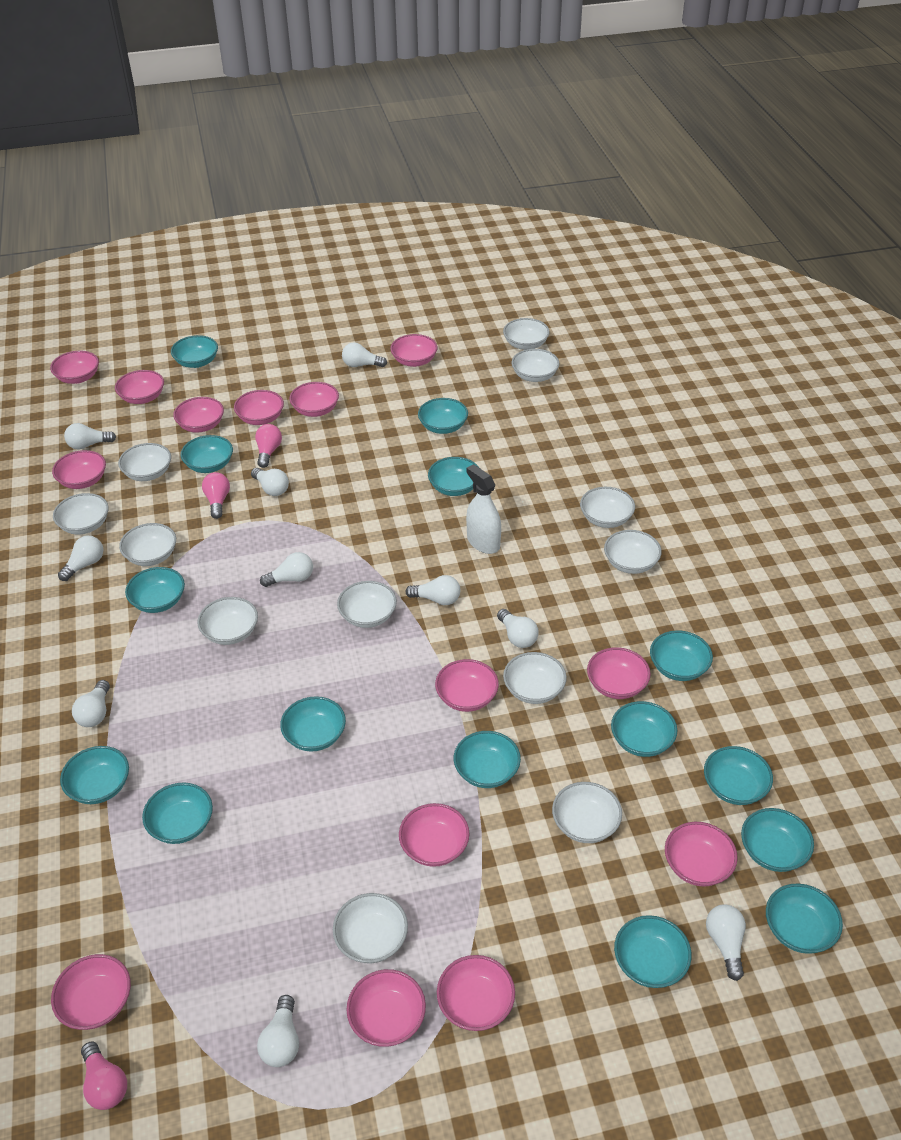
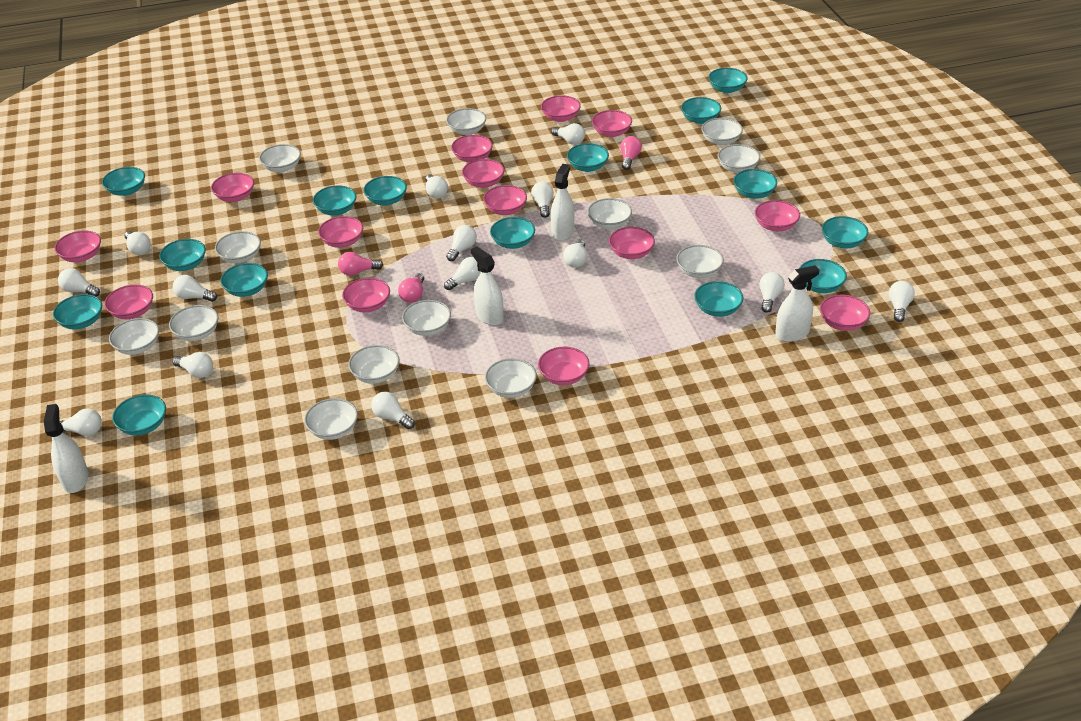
white bowl: 12 -> 13
white light bulb: 10 -> 14
white spray bottle: 1 -> 4

